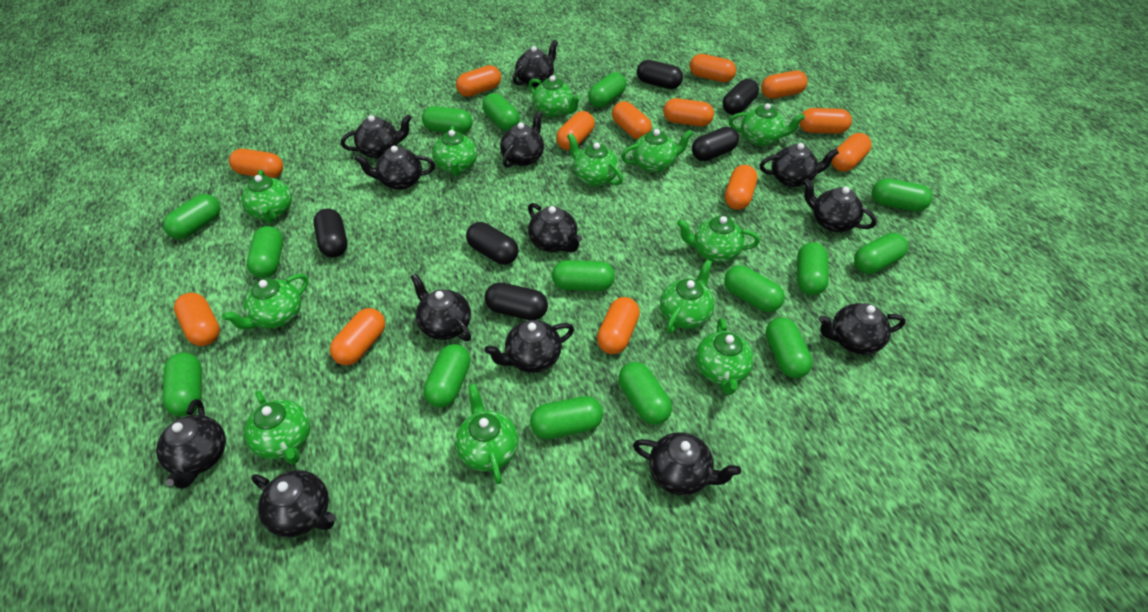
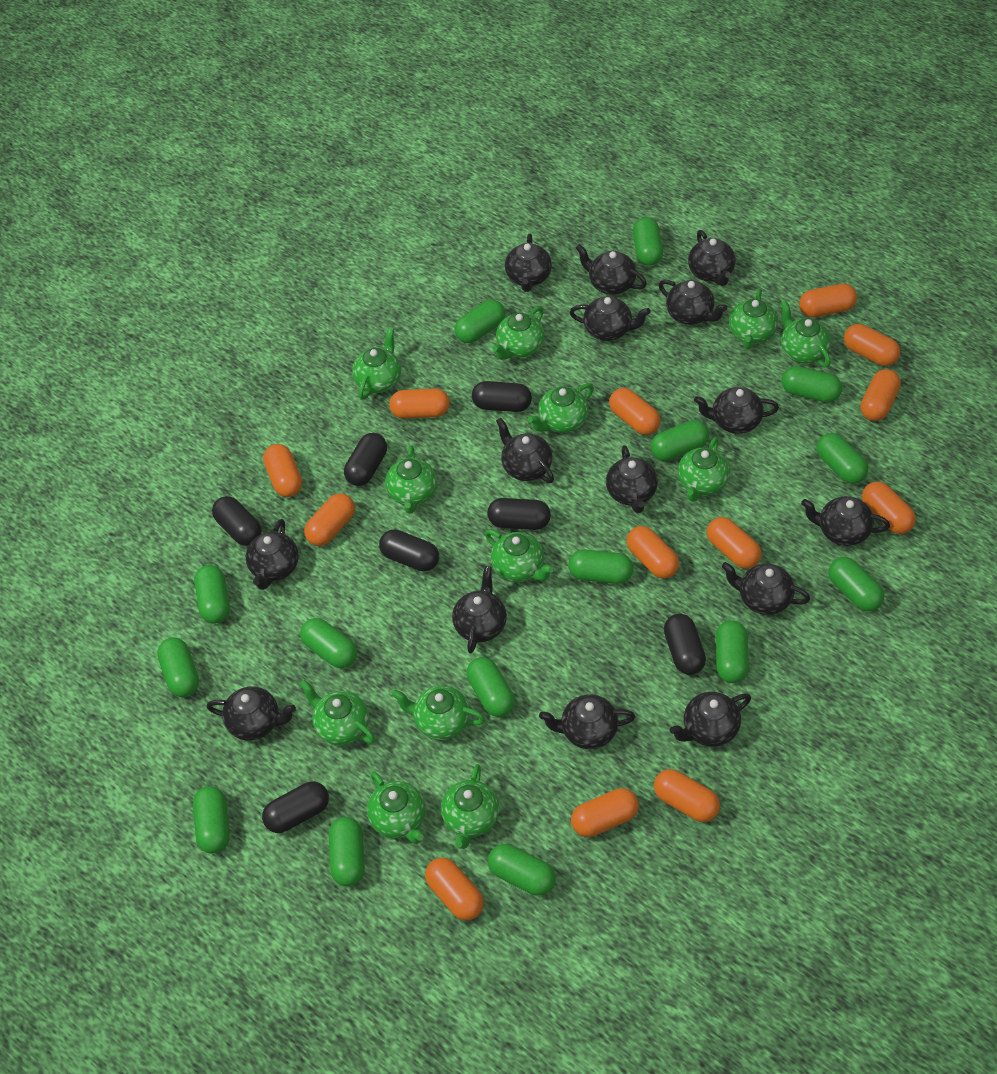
black capsule: 6 -> 7
black teapot: 13 -> 15

